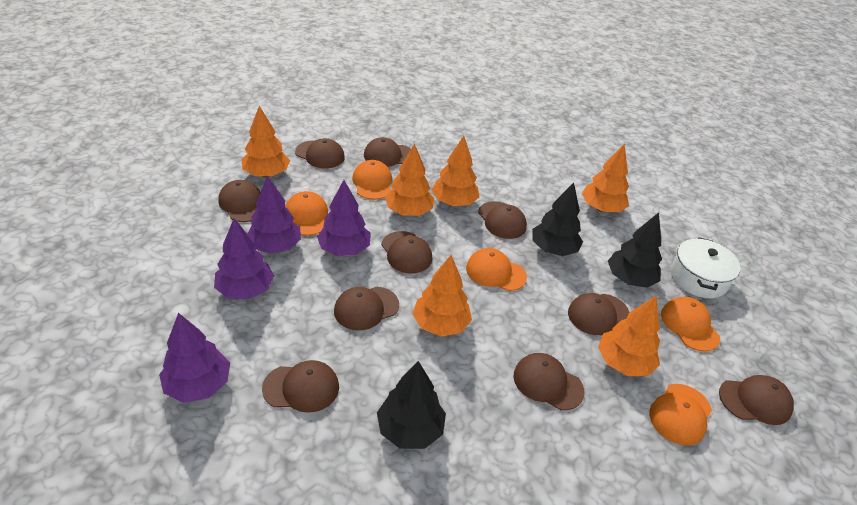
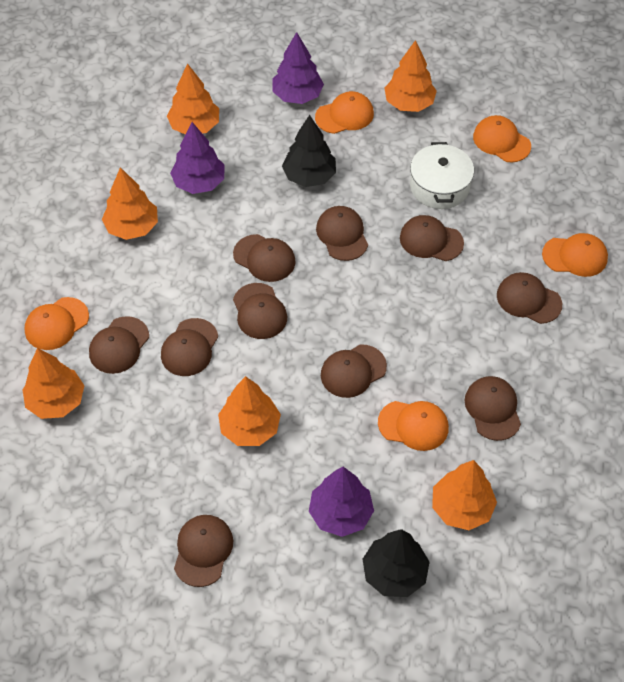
black tree: 3 -> 2
purple tree: 4 -> 3

